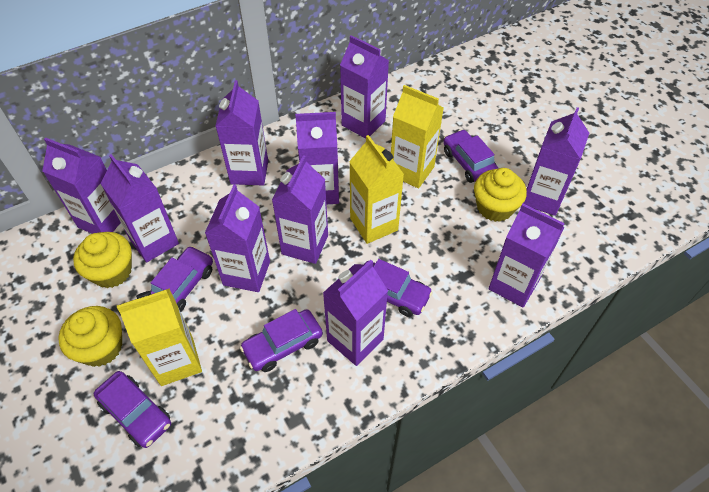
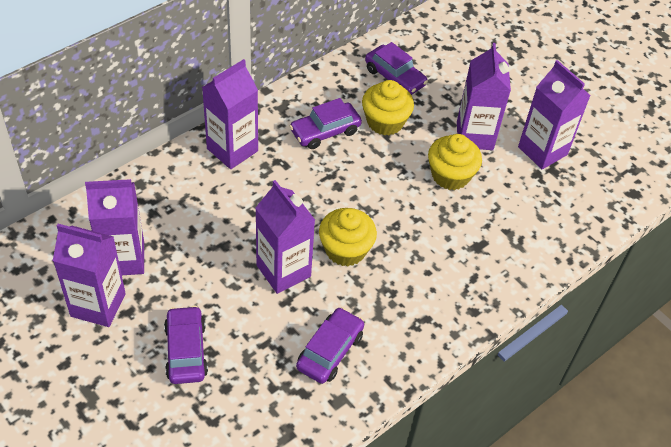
purple car: 5 -> 4
purple carton: 10 -> 6
yellow carton: 3 -> 0

